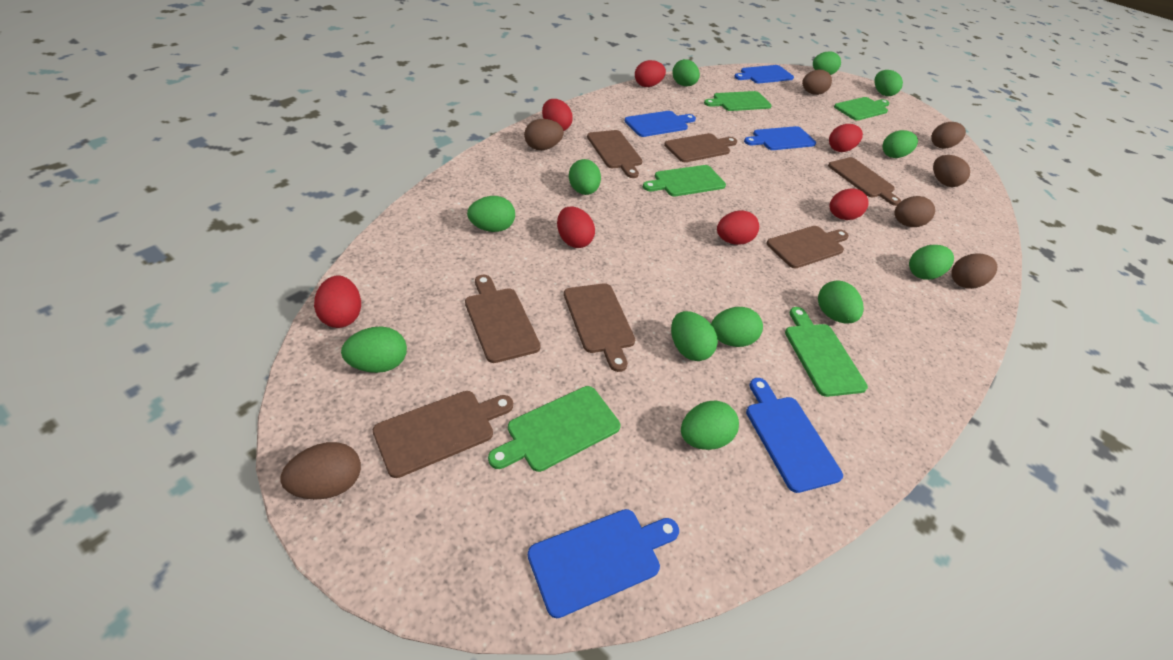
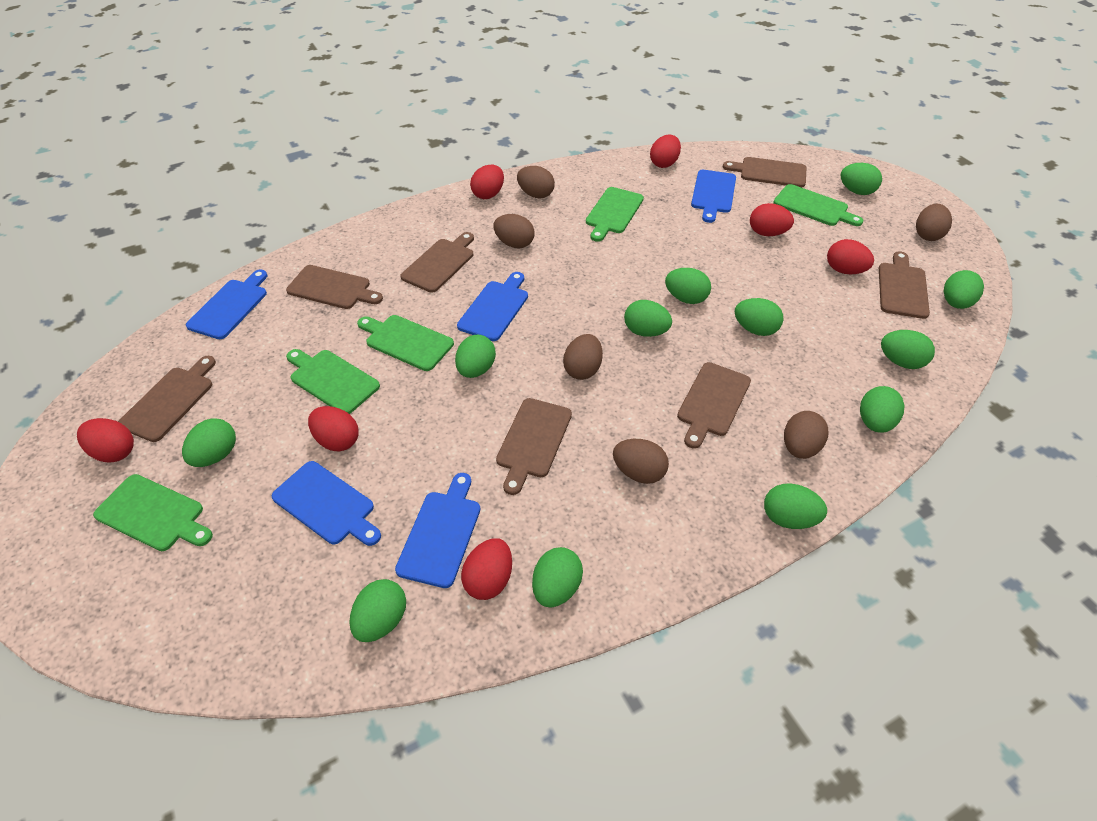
brown egg: 7 -> 6

